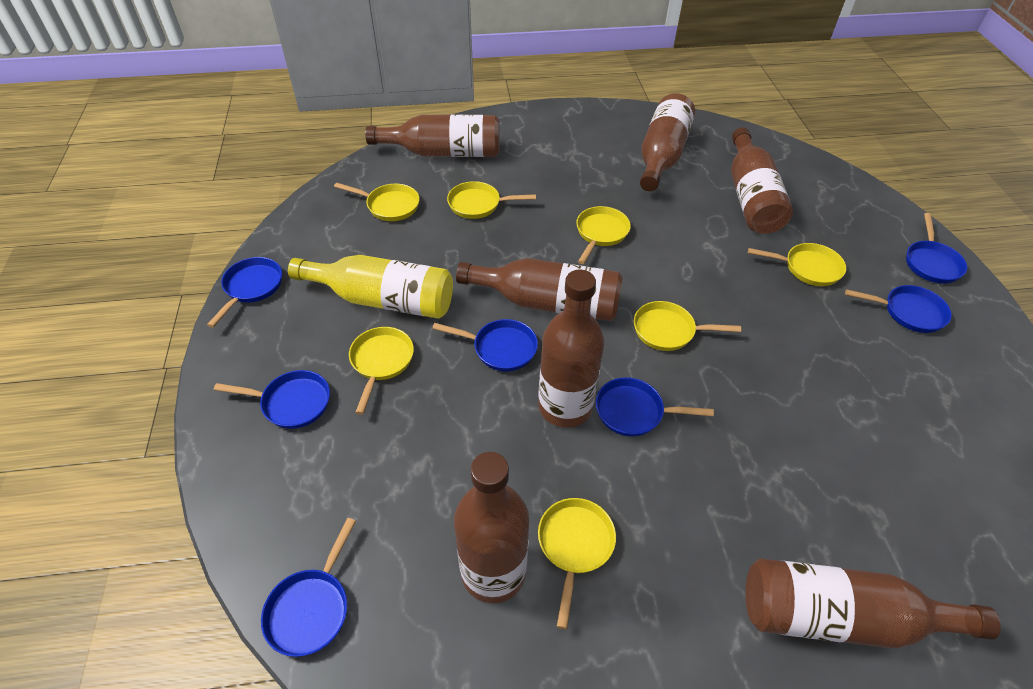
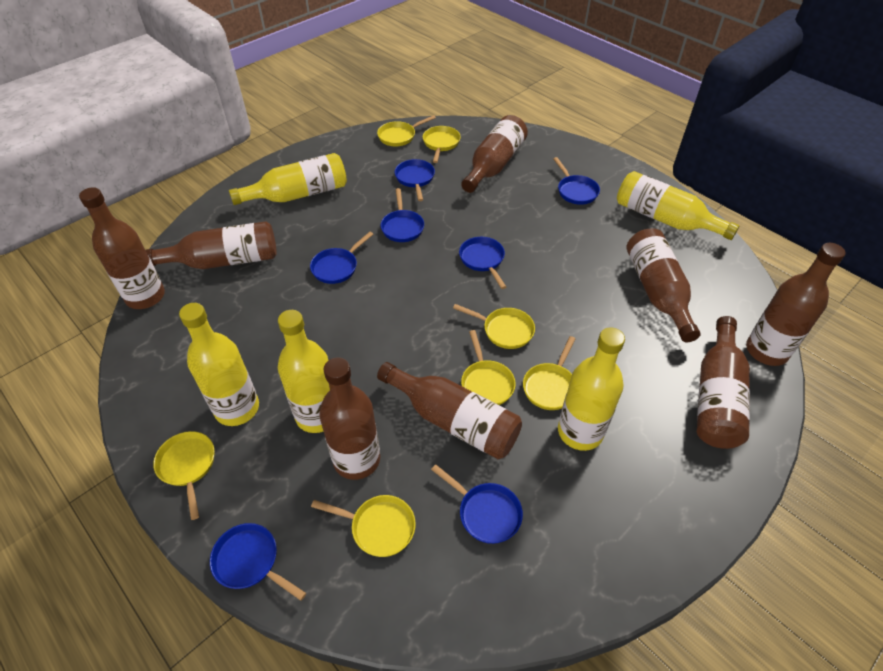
brown bottle: 7 -> 8
yellow bottle: 1 -> 5

